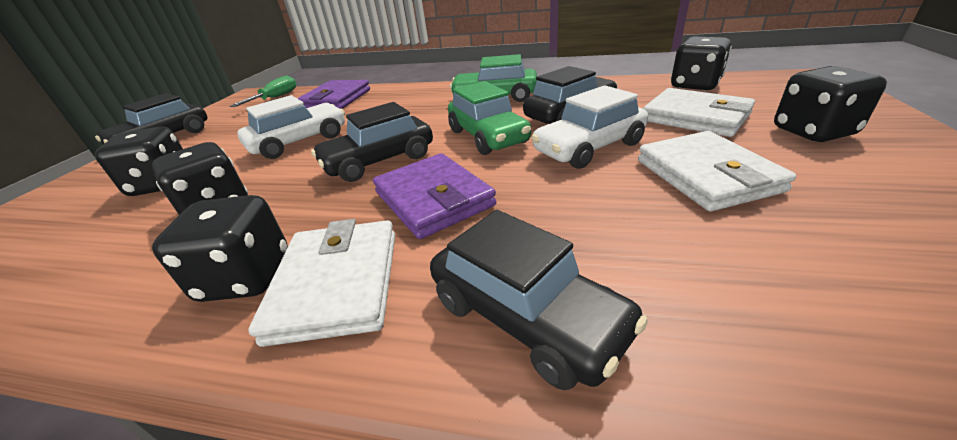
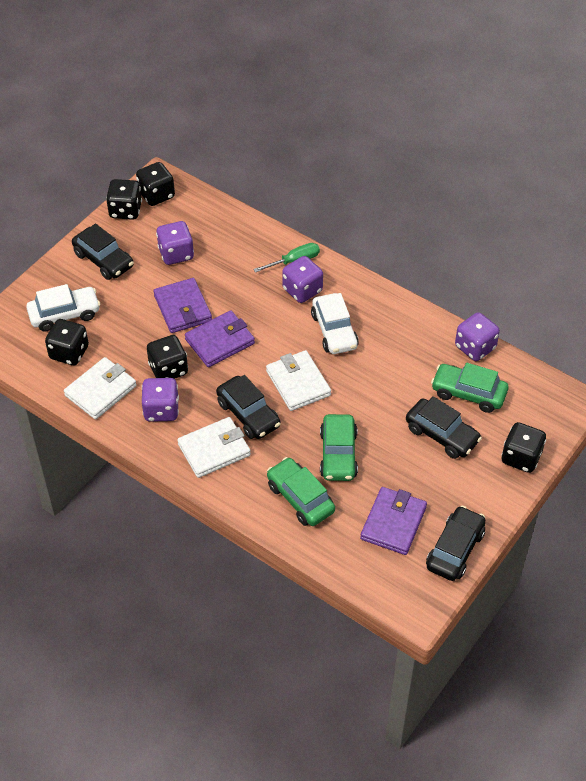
green car: 2 -> 3
purple dice: 0 -> 4
purple wallet: 2 -> 3

